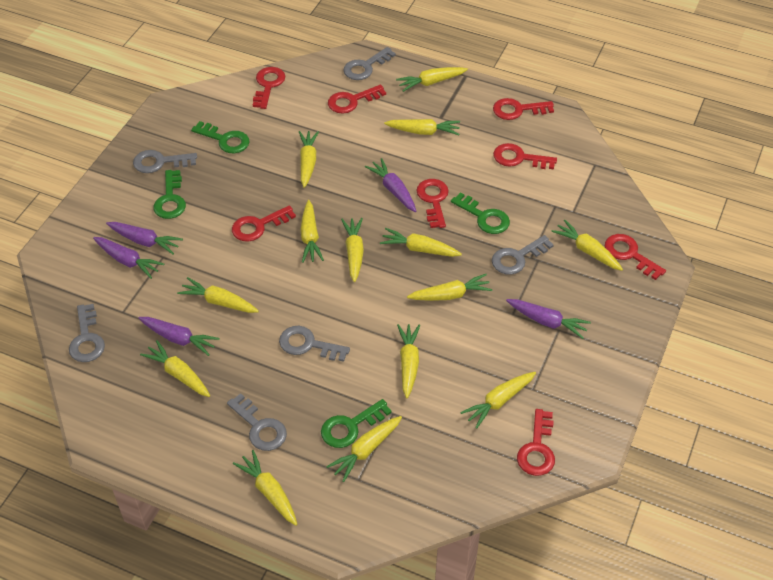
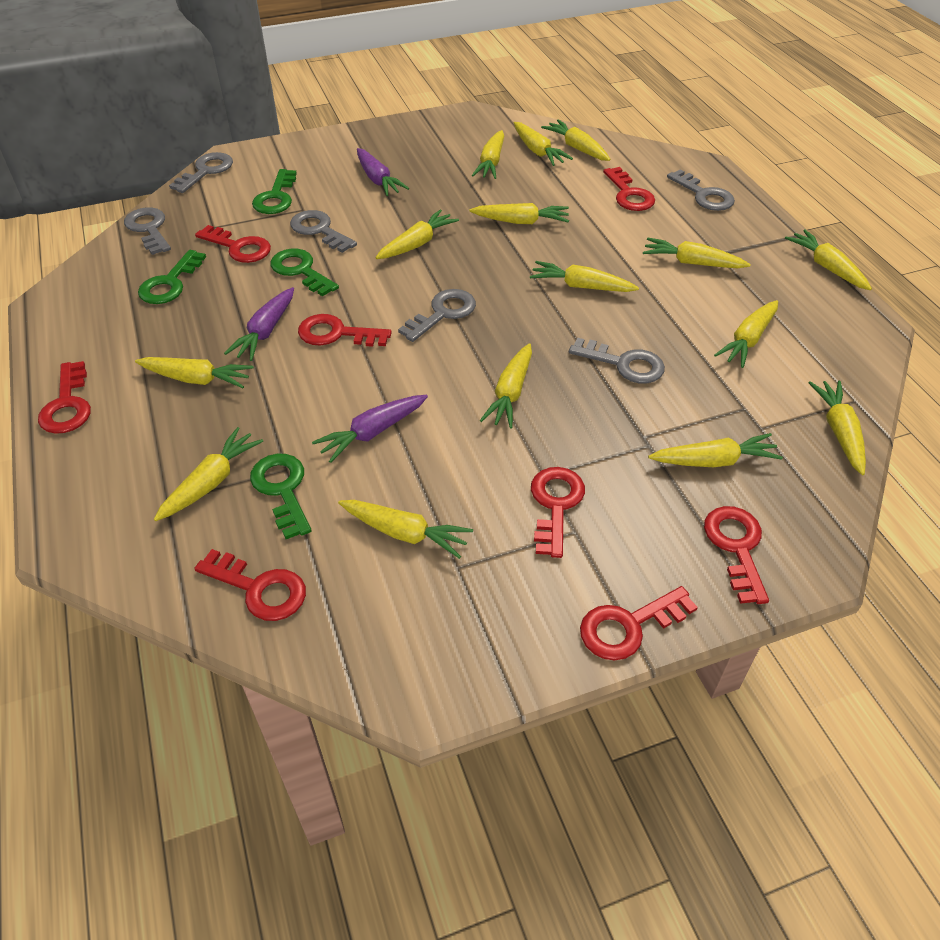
purple carrot: 5 -> 3
yellow carrot: 14 -> 15

